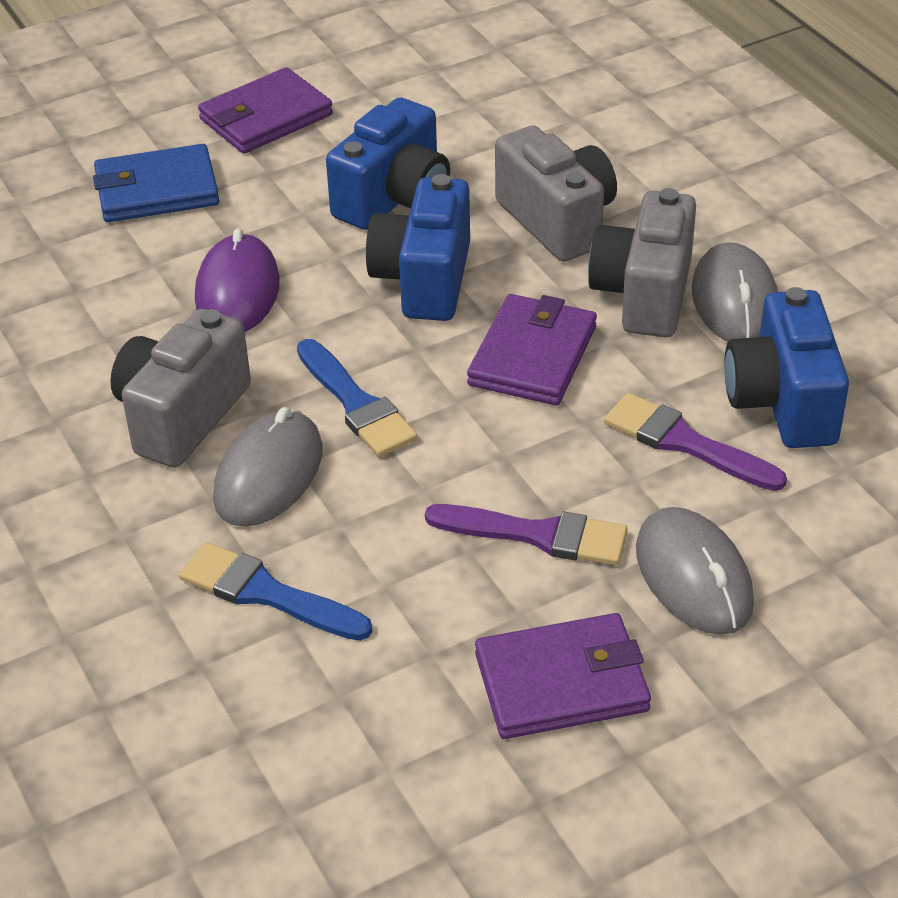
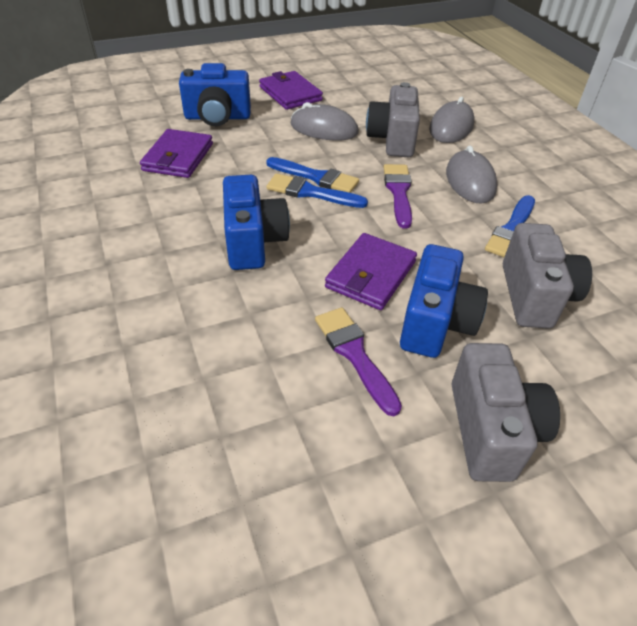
blue brush: 2 -> 3
blue wallet: 1 -> 0
purple mouse: 1 -> 0

